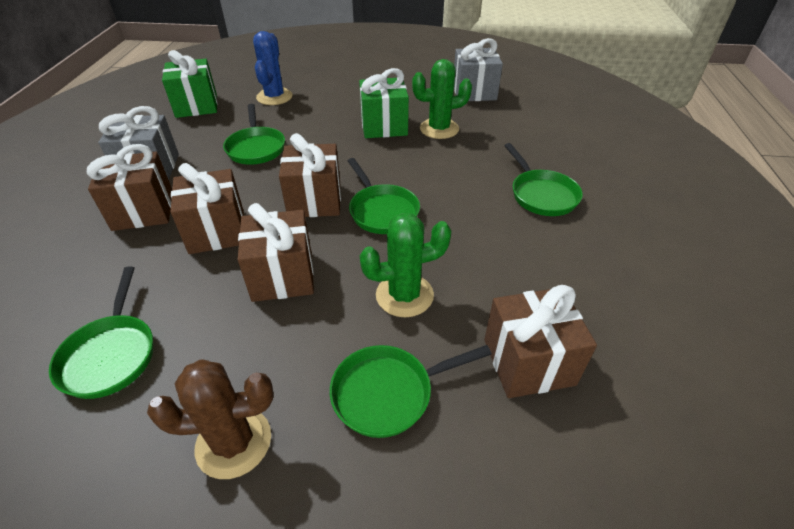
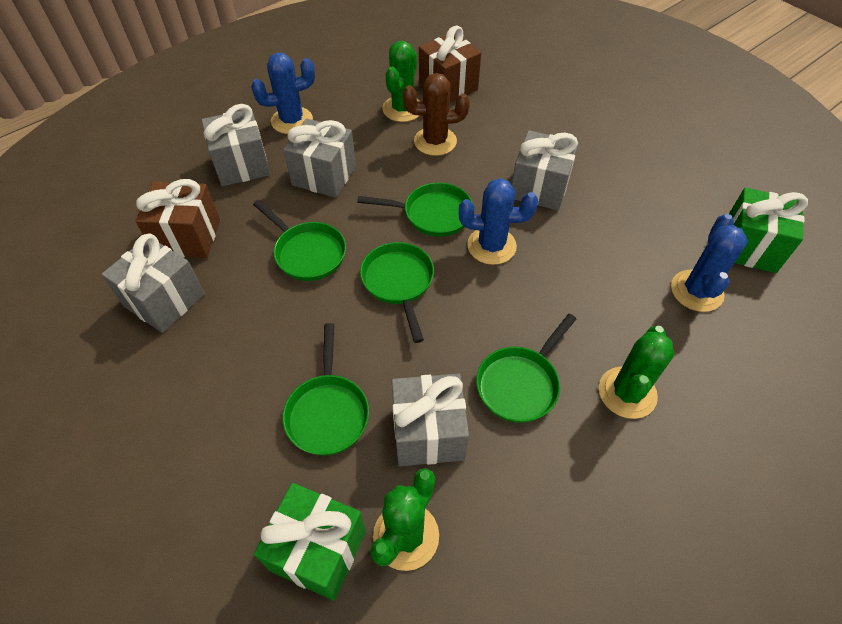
blue cactus: 1 -> 3
brown gift: 5 -> 2
green cactus: 2 -> 3
grey gift: 2 -> 5

